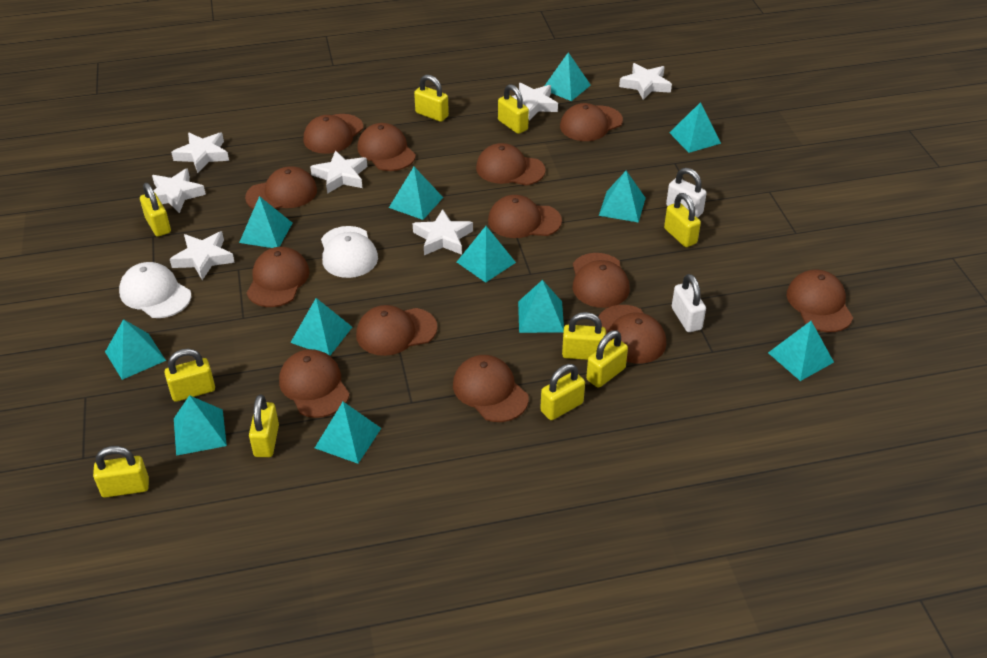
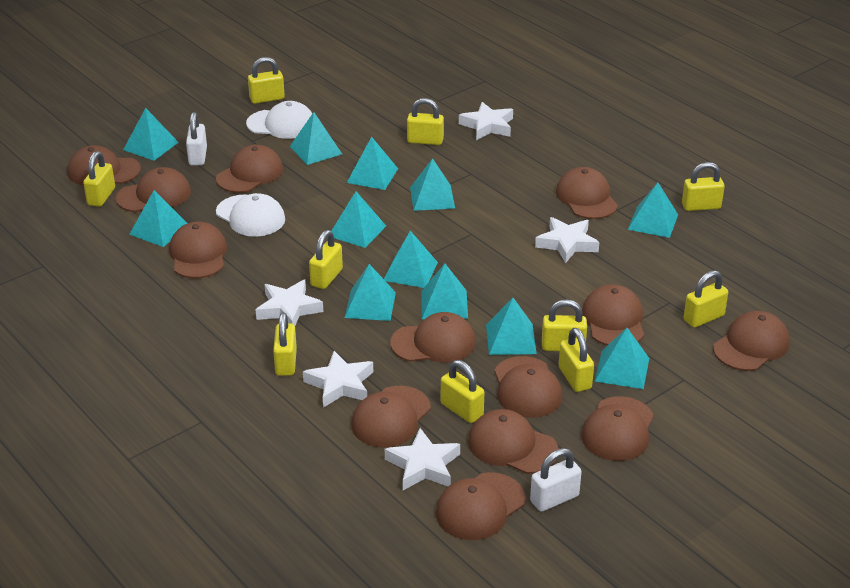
white star: 7 -> 5

